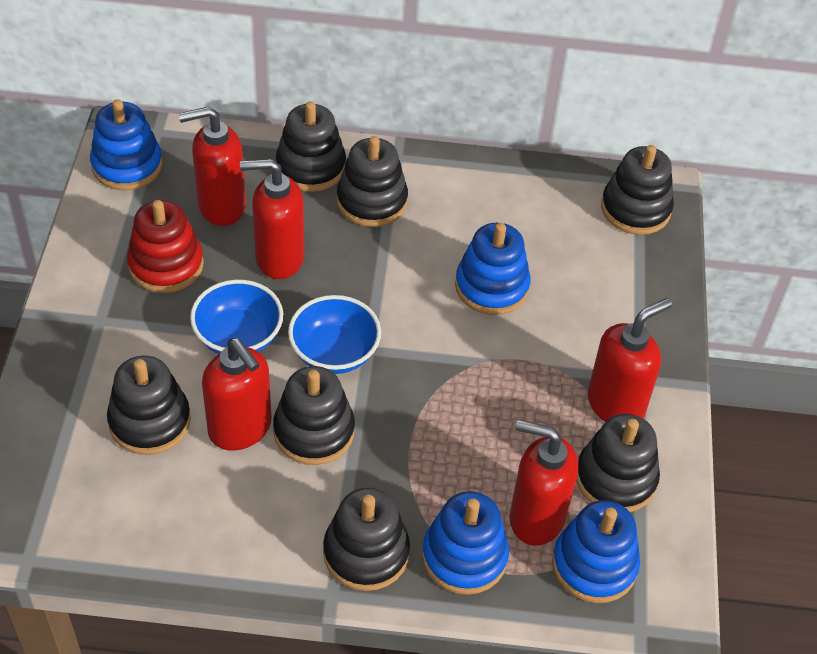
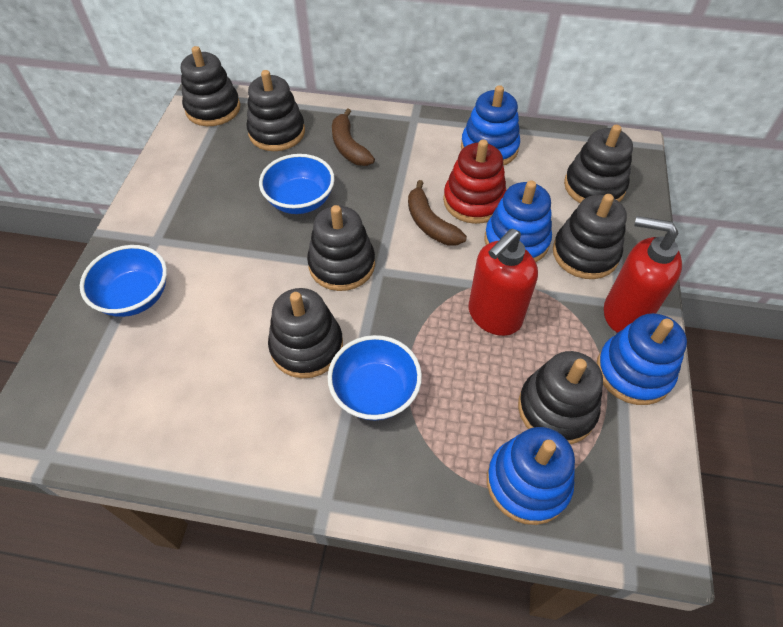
blue bowl: 2 -> 3
brown banana: 0 -> 2
red soap dispenser: 5 -> 2

